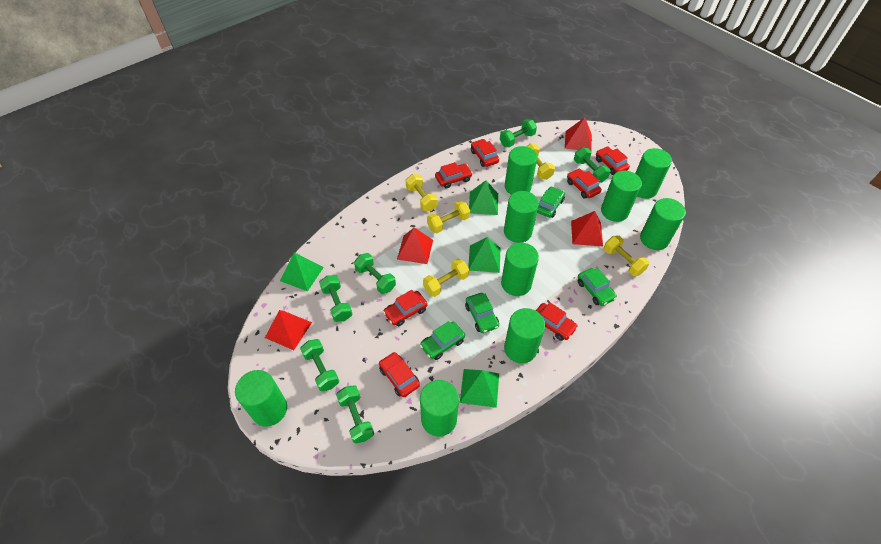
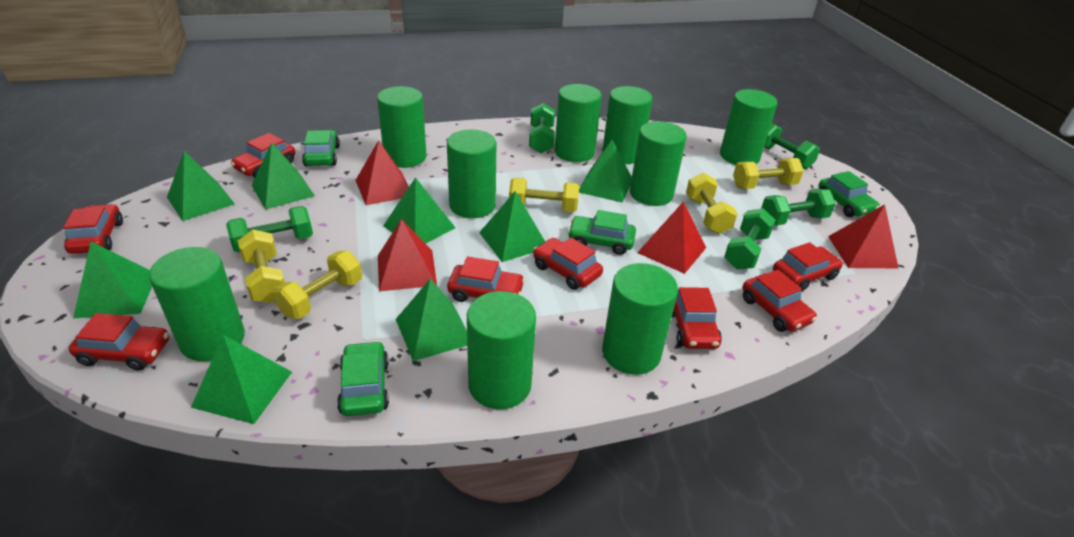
green dumbbell: 6 -> 5
green pyramid: 4 -> 8
red car: 7 -> 8

